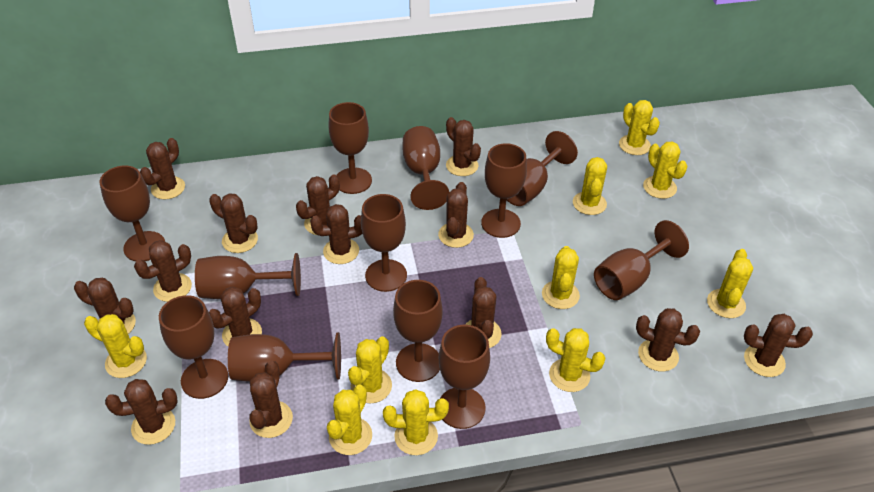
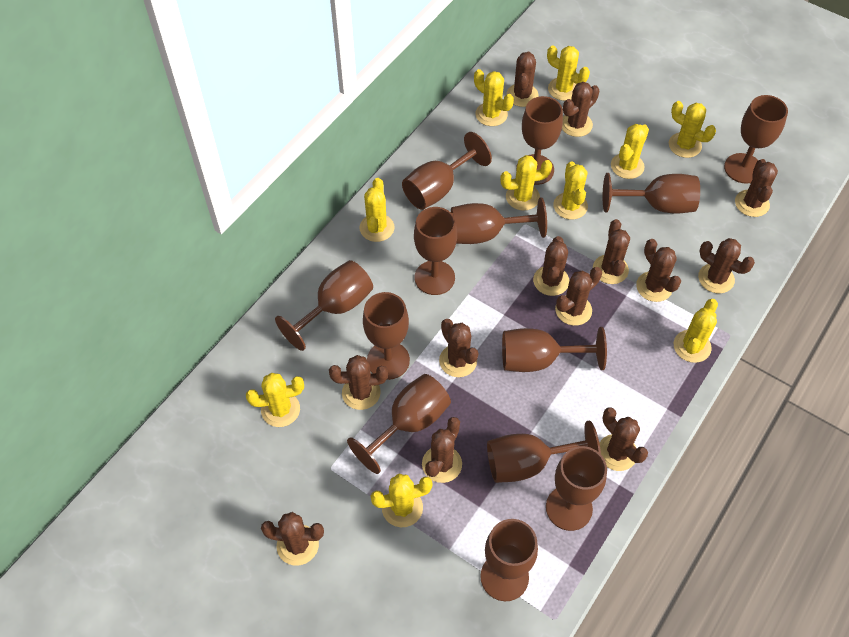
brown cactus: 14 -> 13
brown goblet: 12 -> 13

